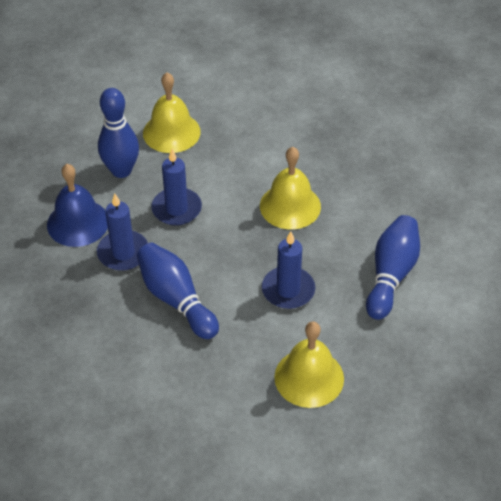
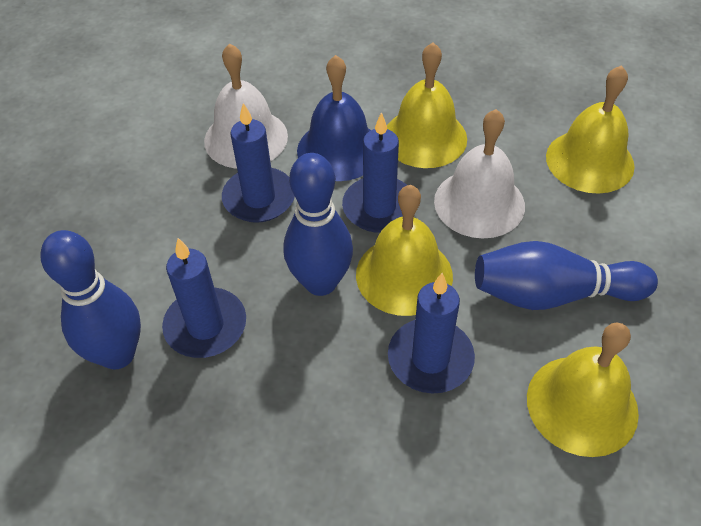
blue candle: 3 -> 4
white bell: 0 -> 2
yellow bell: 3 -> 4

